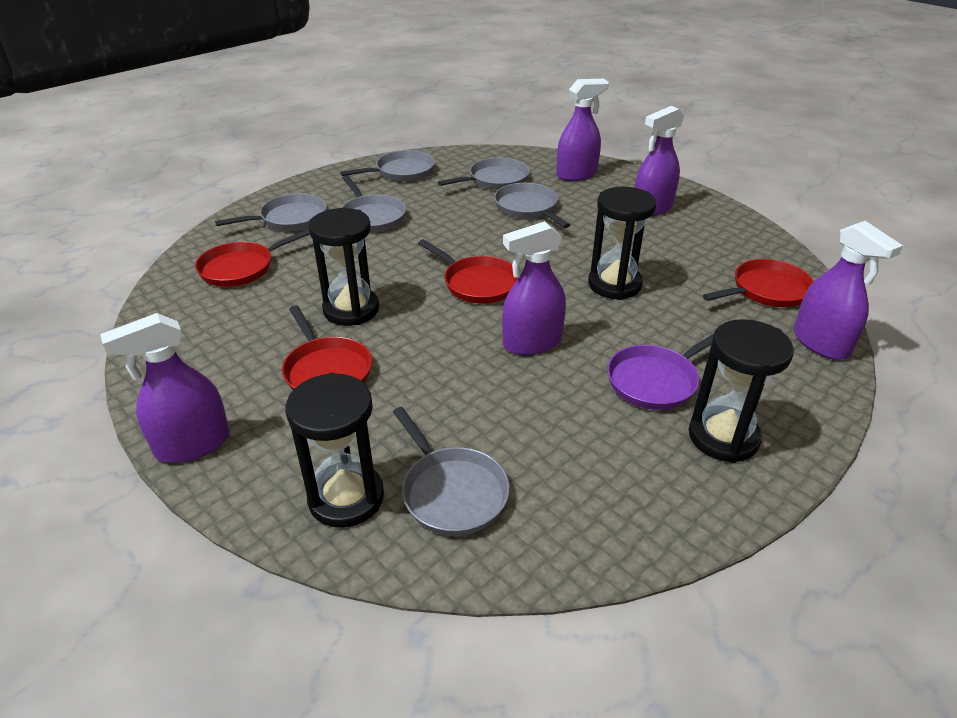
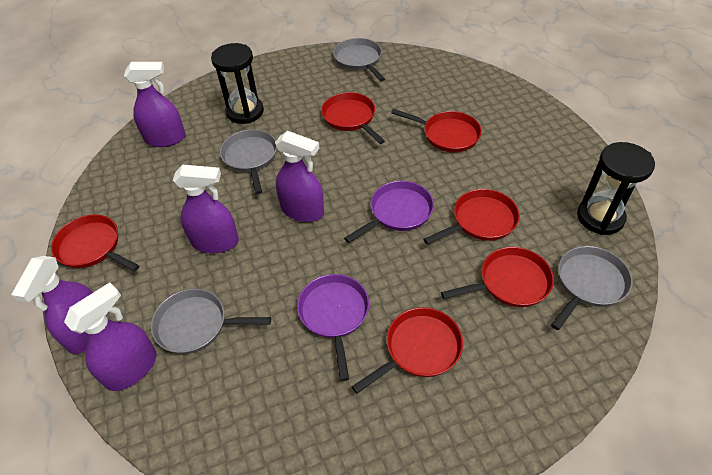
black hourglass: 4 -> 2
grey pan: 6 -> 4
purple pan: 1 -> 2
red pan: 4 -> 6

